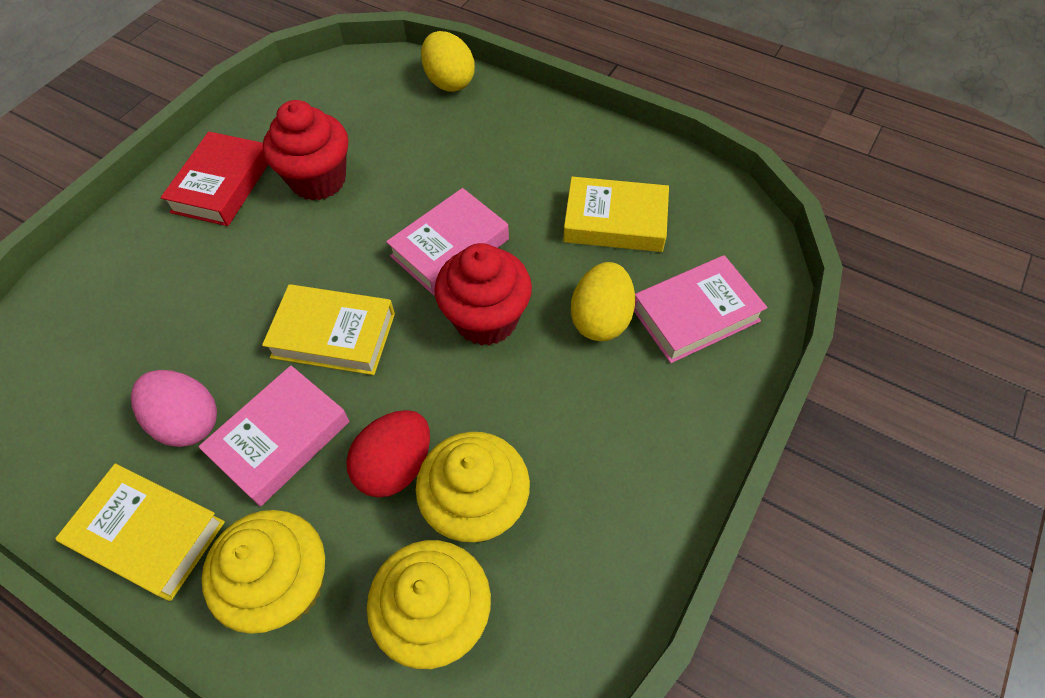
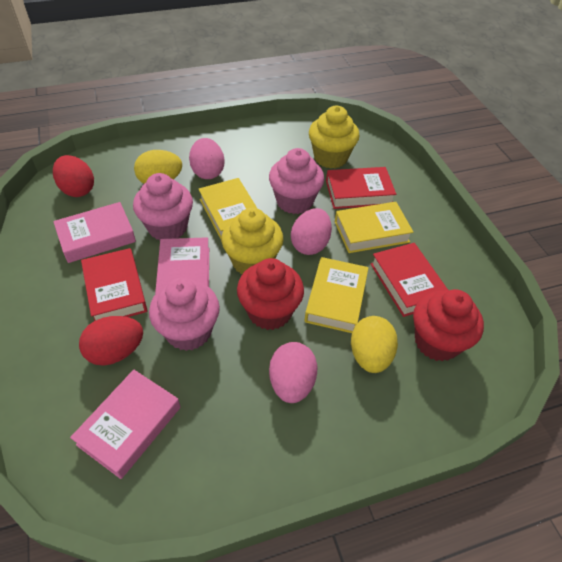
pink cupcake: 0 -> 3
pink egg: 1 -> 3
red book: 1 -> 3
red egg: 1 -> 2
yellow cupcake: 3 -> 2

